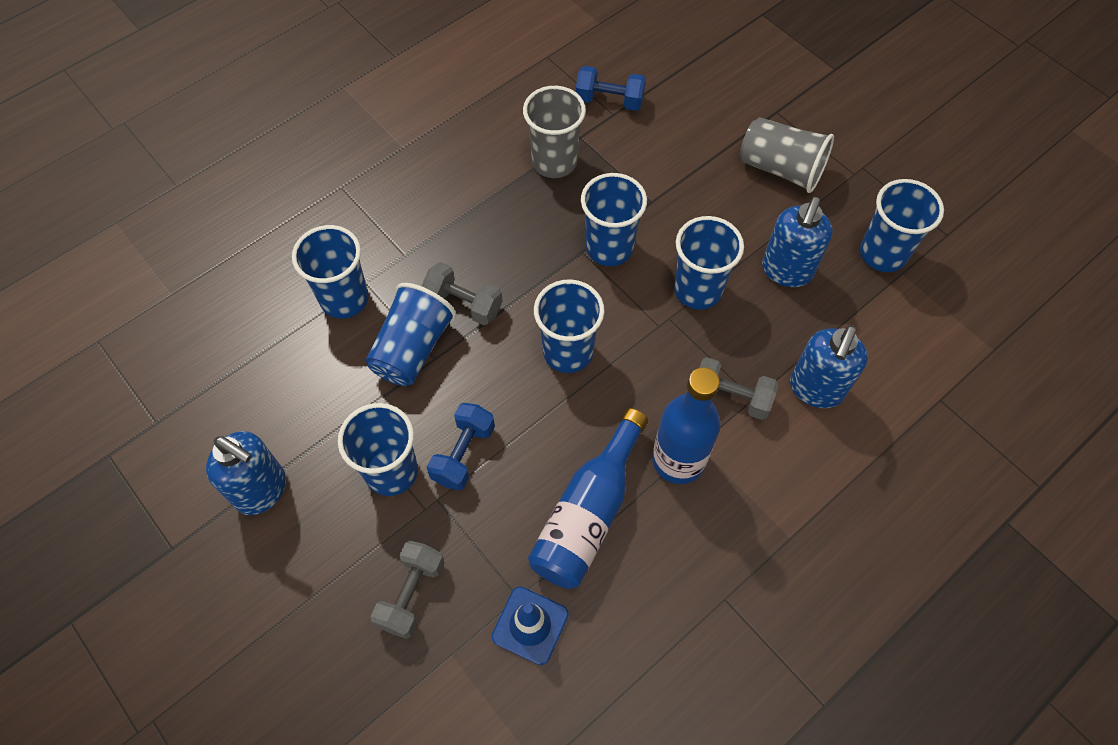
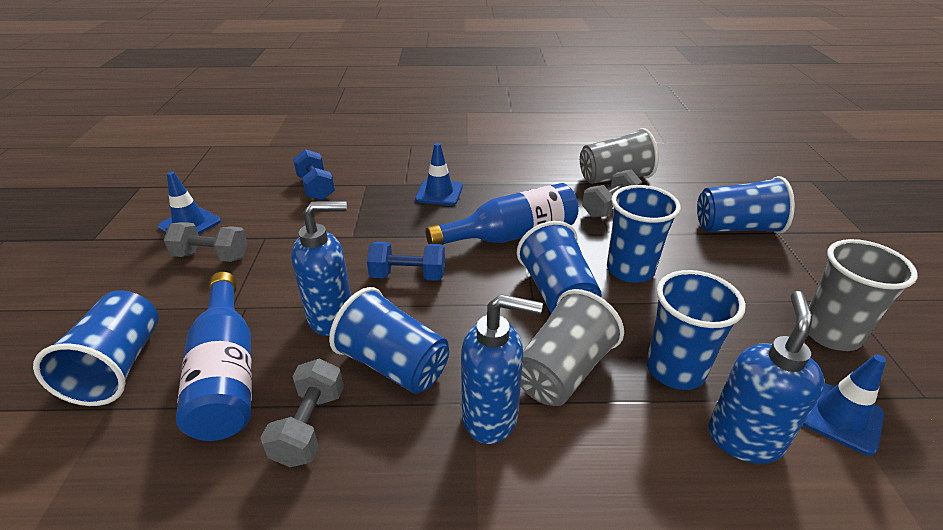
blue cup: 7 -> 6
blue traffic cone: 1 -> 3
grey cup: 2 -> 3

